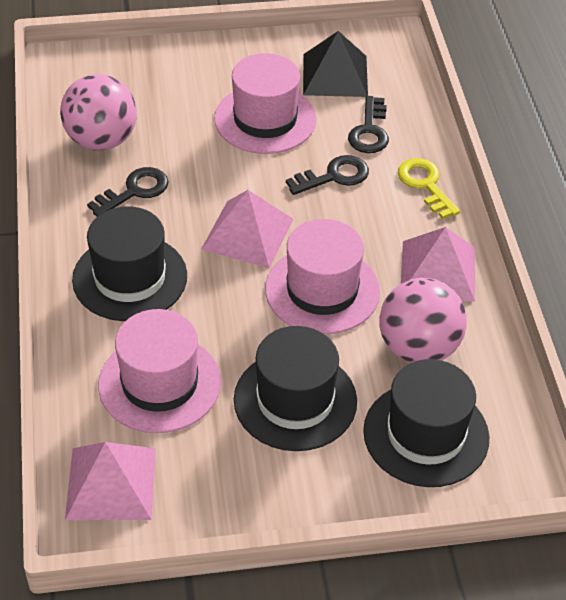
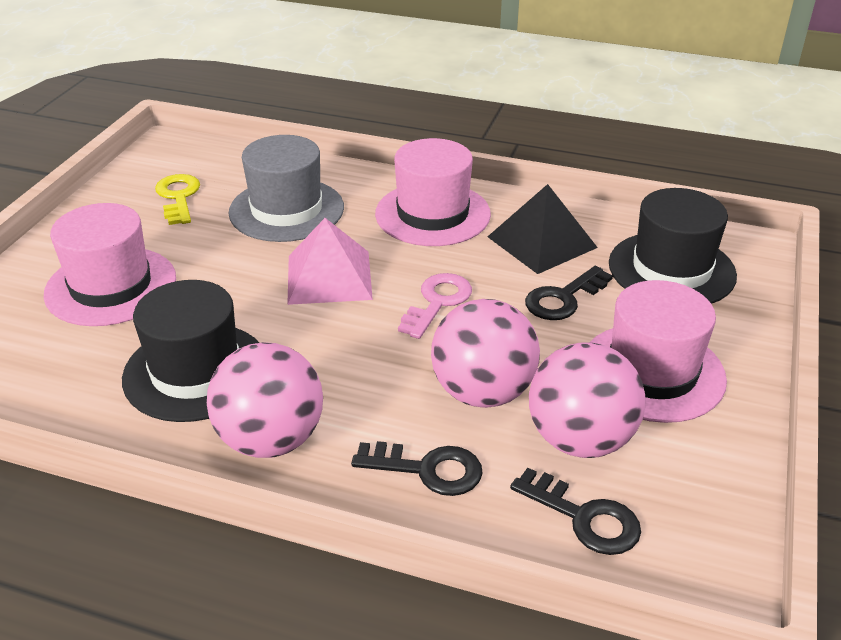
black hat: 3 -> 2
grey hat: 0 -> 1
pink ball: 2 -> 3
pink key: 0 -> 1
pink pyramid: 3 -> 1

